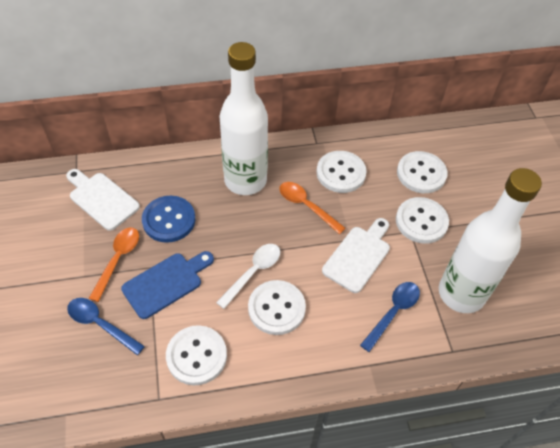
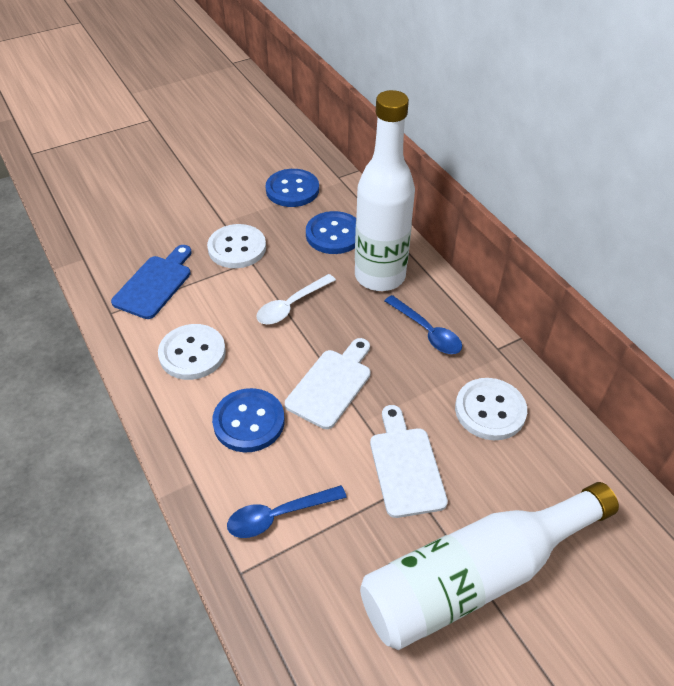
blue button: 1 -> 3
orange spoon: 2 -> 0
white button: 5 -> 3

